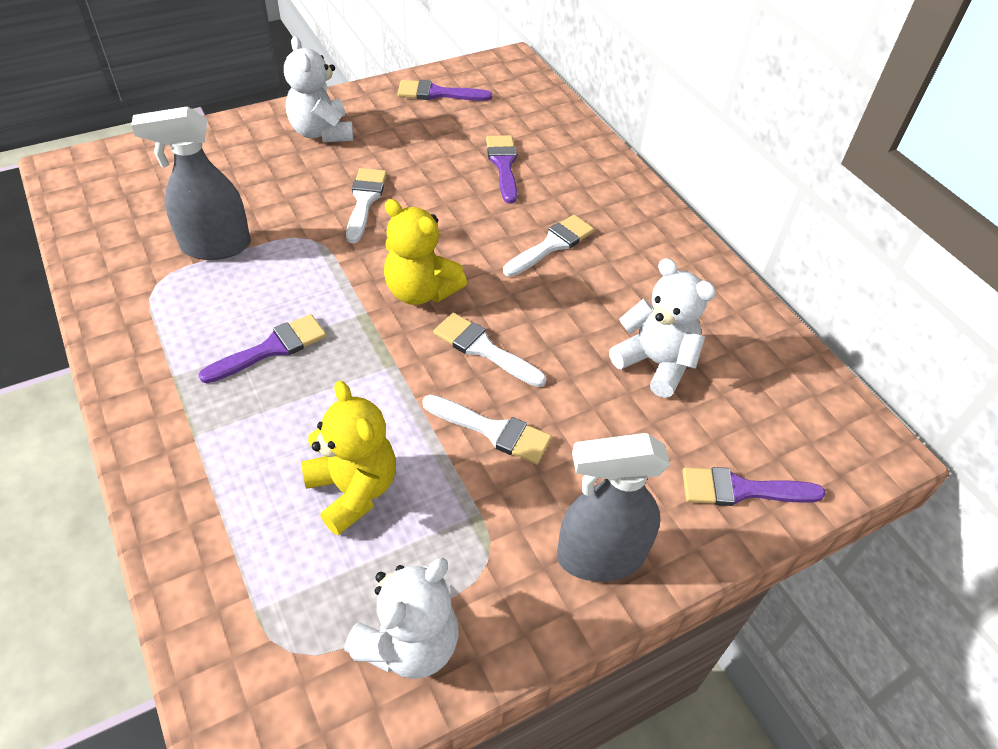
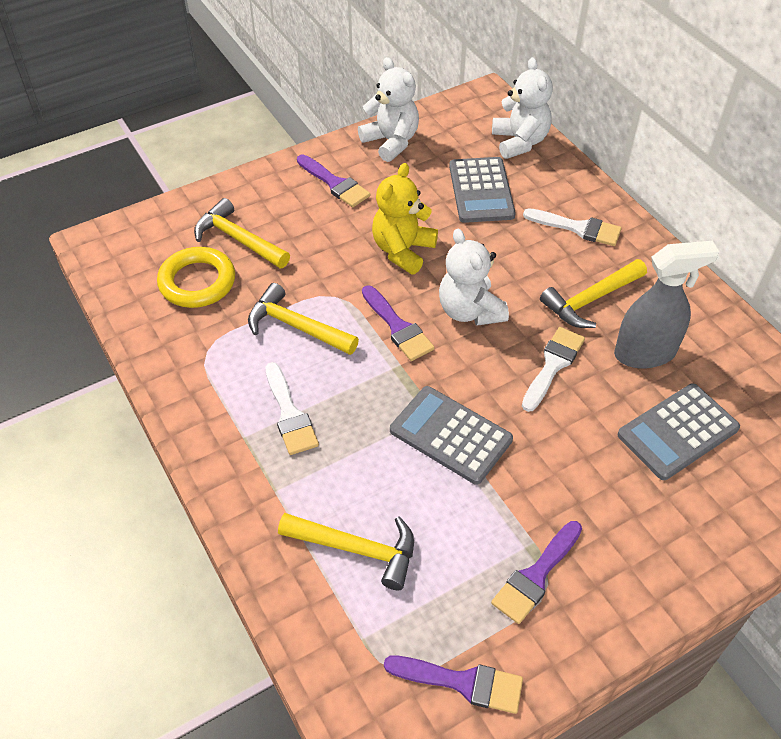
grey calculator: 0 -> 3
grey spray bottle: 2 -> 1
white brush: 4 -> 3
yellow hammer: 0 -> 4
yellow ring: 0 -> 1
yellow teddy bear: 2 -> 1

